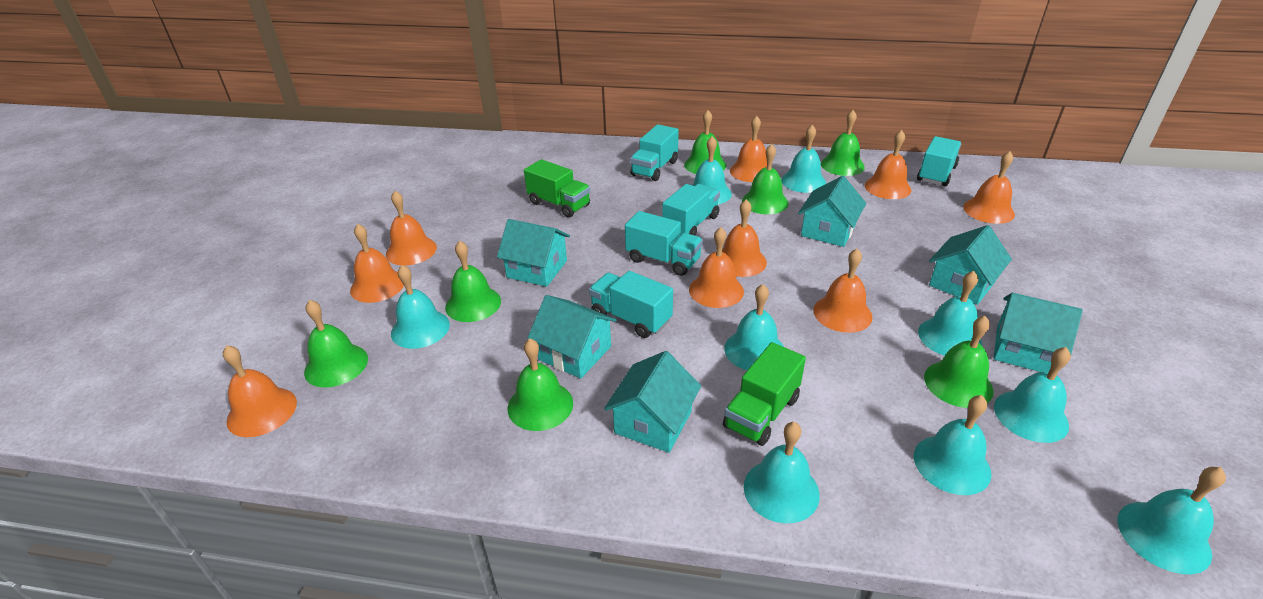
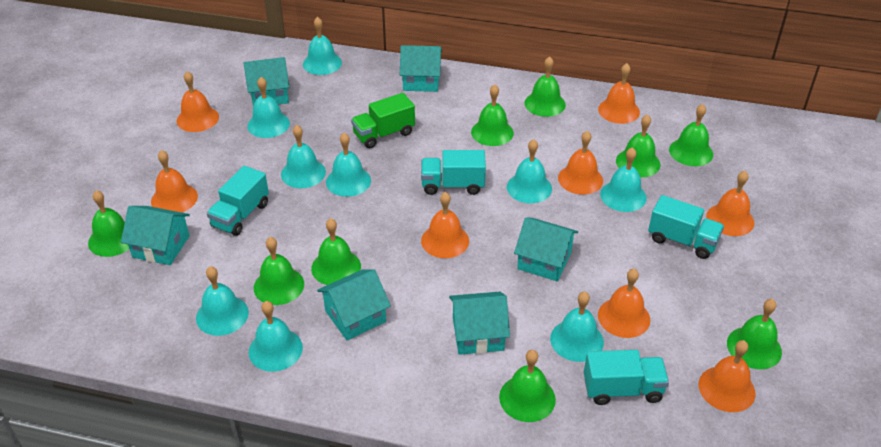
green bell: 7 -> 9
green truck: 2 -> 1
orange bell: 9 -> 8
turquoise truck: 5 -> 4

